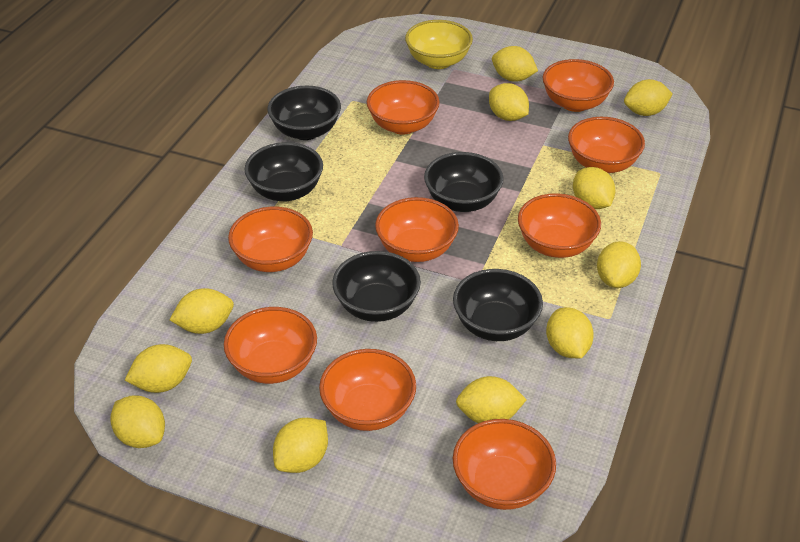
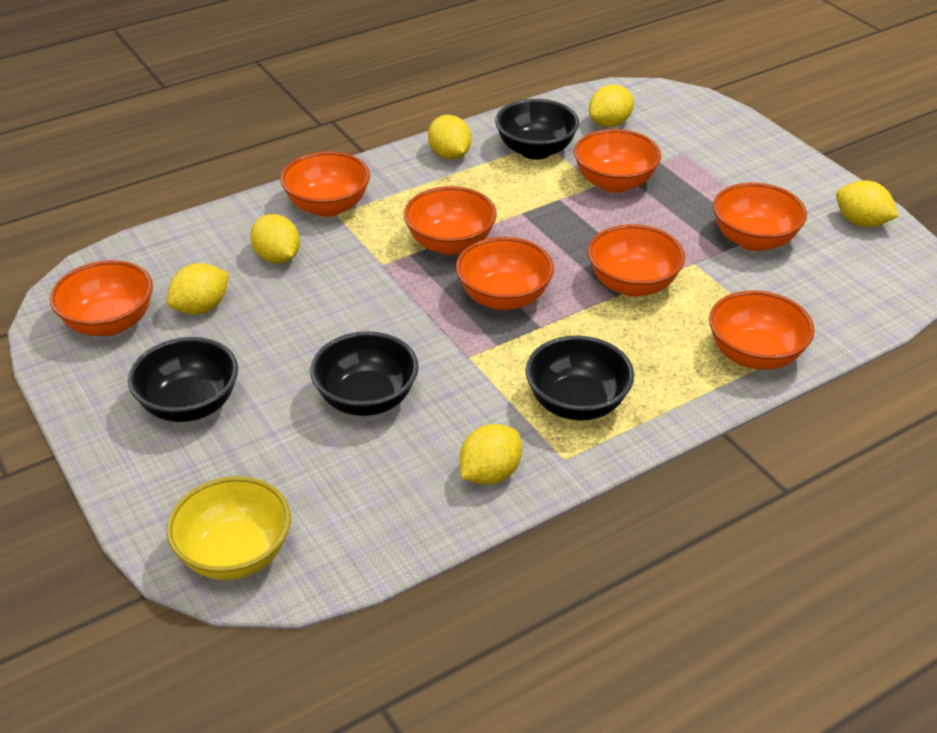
black bowl: 5 -> 4
orange bowl: 9 -> 8
yellow lemon: 11 -> 6

